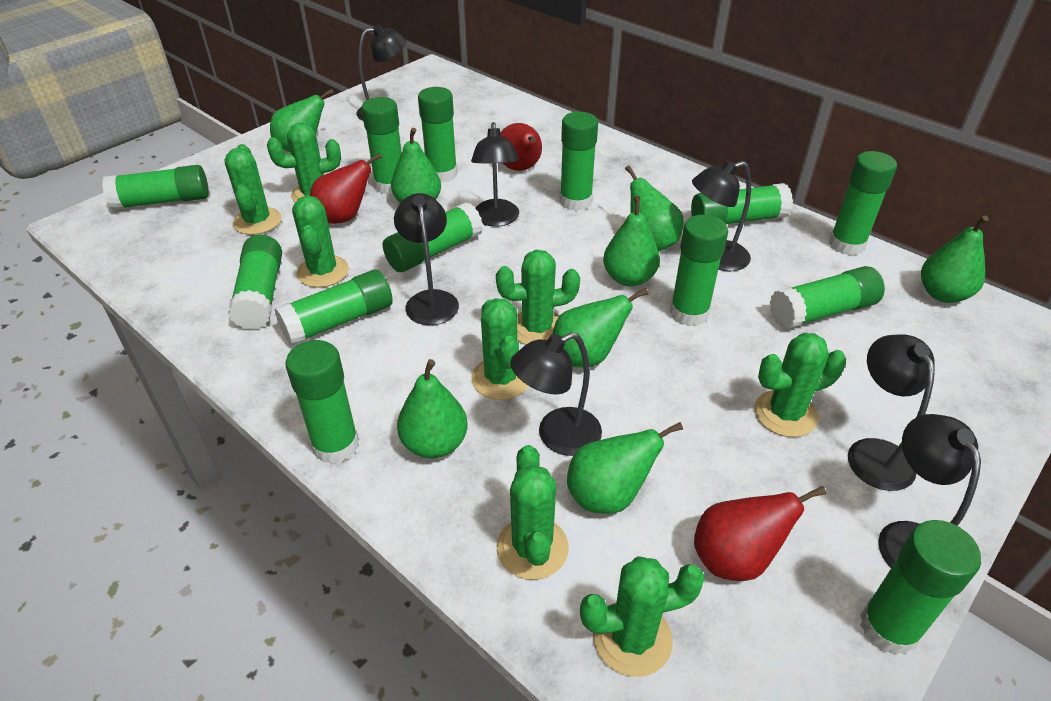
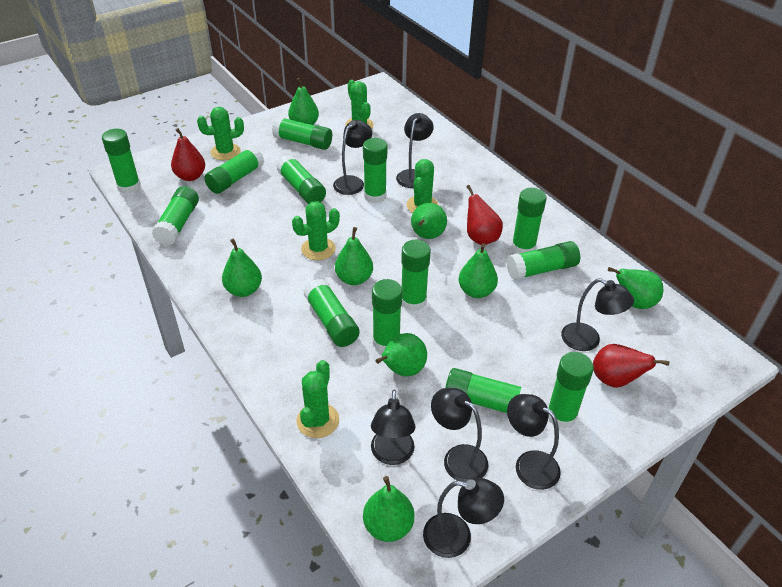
green cactus: 8 -> 5

